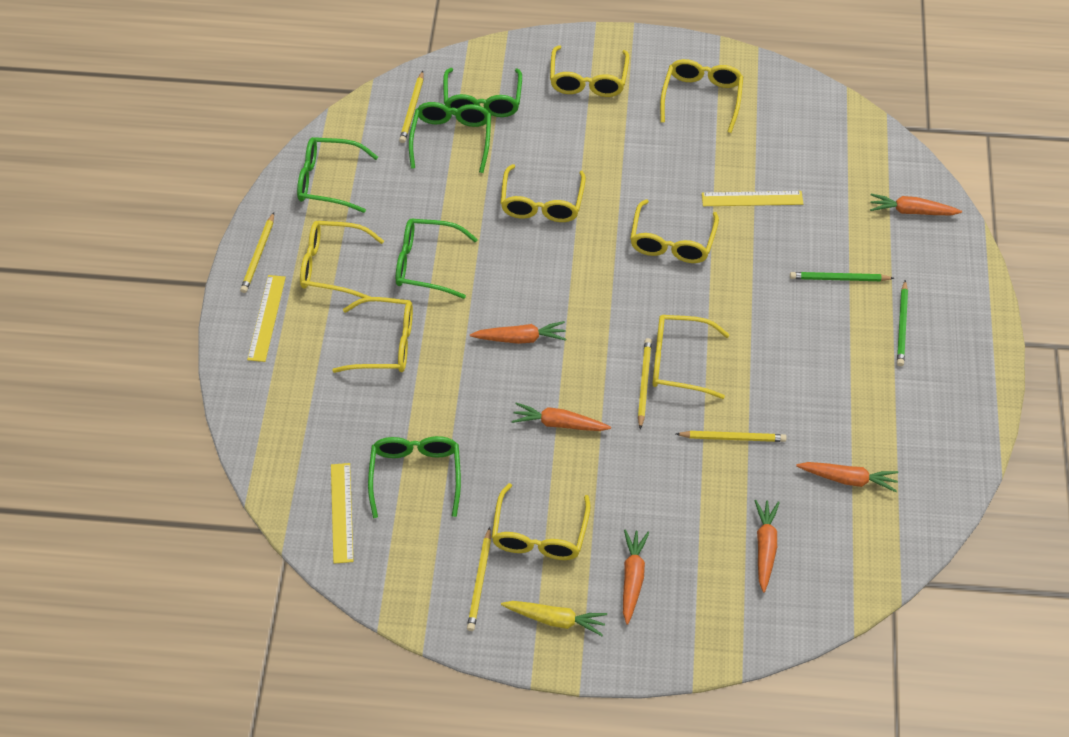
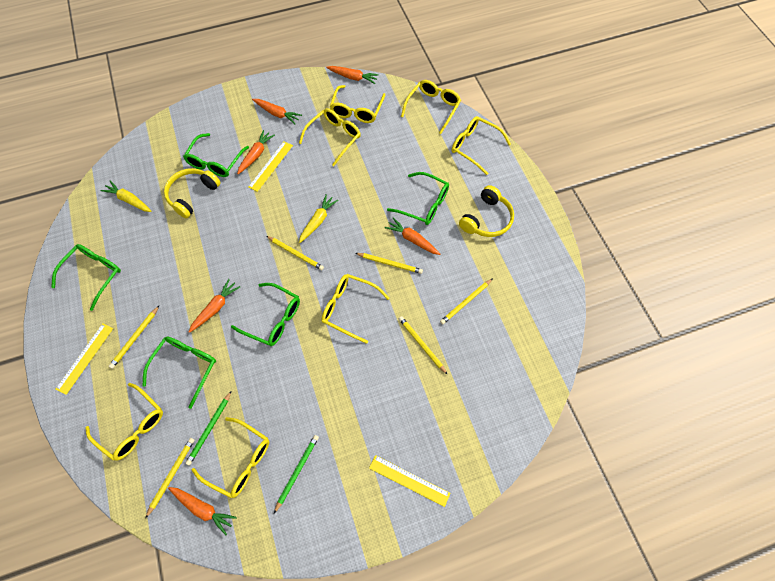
yellow carrot: 1 -> 2
yellow glasses: 8 -> 7
yellow headphones: 0 -> 2
yellow pencil: 5 -> 6

